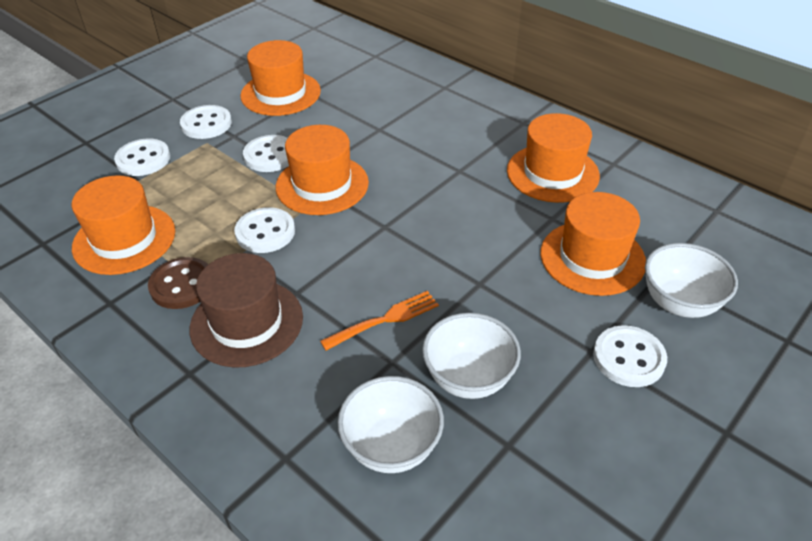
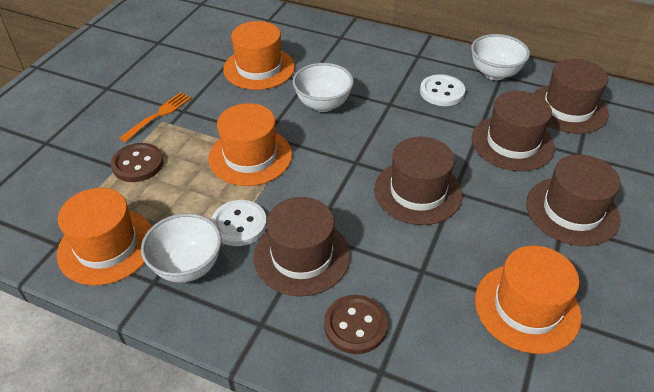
brown button: 1 -> 2
brown hat: 1 -> 5
orange hat: 5 -> 4
white button: 5 -> 2

